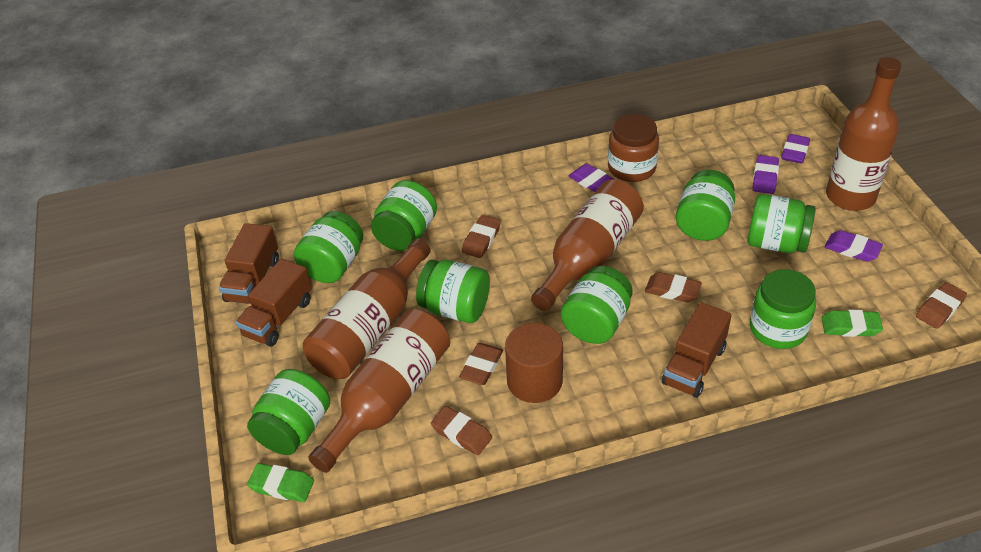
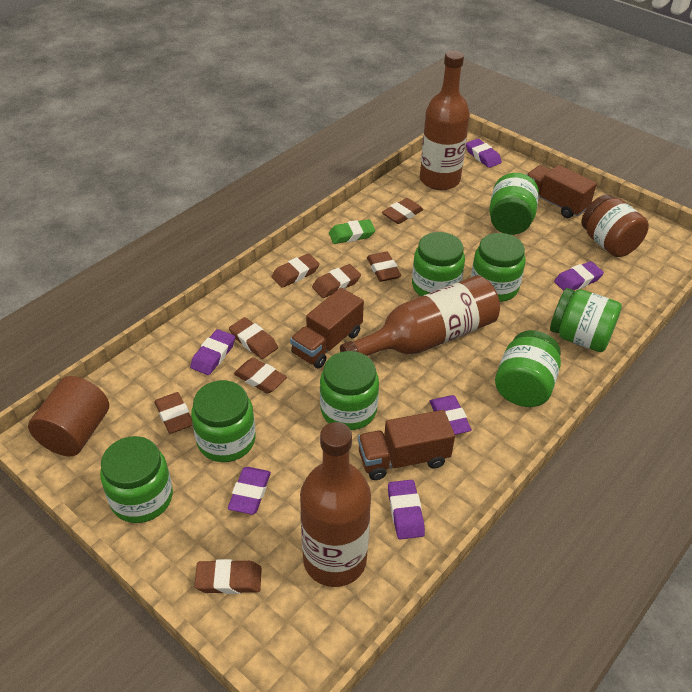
brown bottle: 4 -> 3
brown eraser: 5 -> 8
green eraser: 2 -> 1
purple eraser: 4 -> 6

